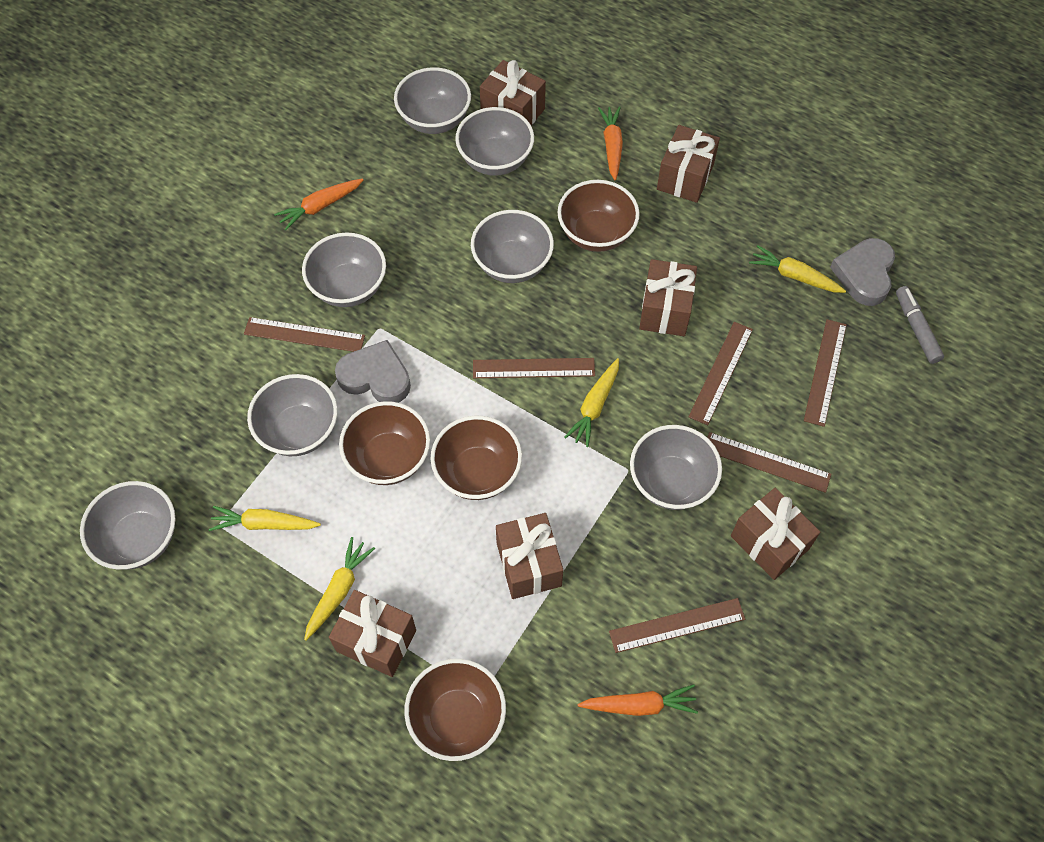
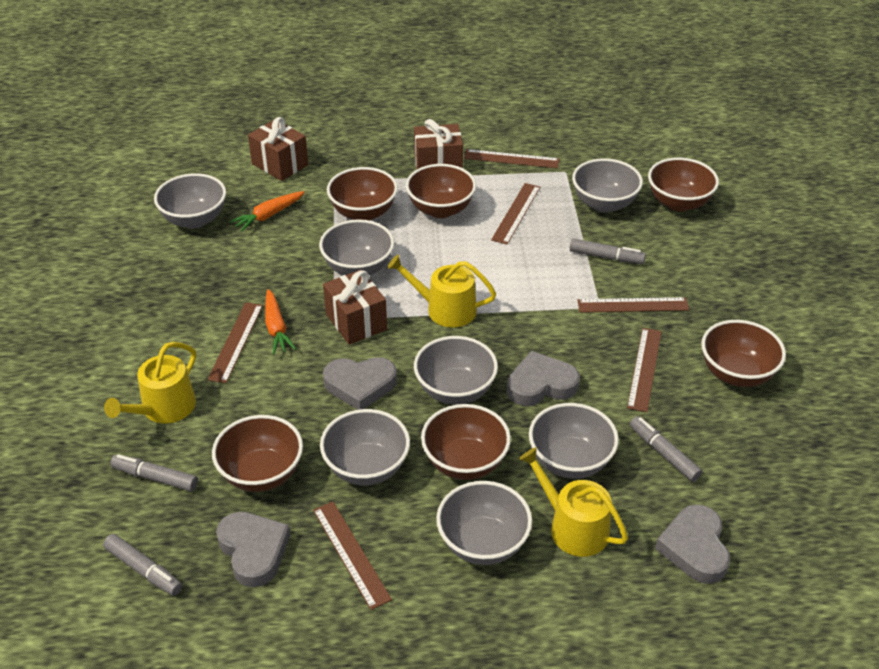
brown bowl: 4 -> 6
brown gift: 6 -> 3
grey heart: 2 -> 4
grey marker: 1 -> 4
orange carrot: 3 -> 2
yellow carrot: 4 -> 0
yellow watering can: 0 -> 3

